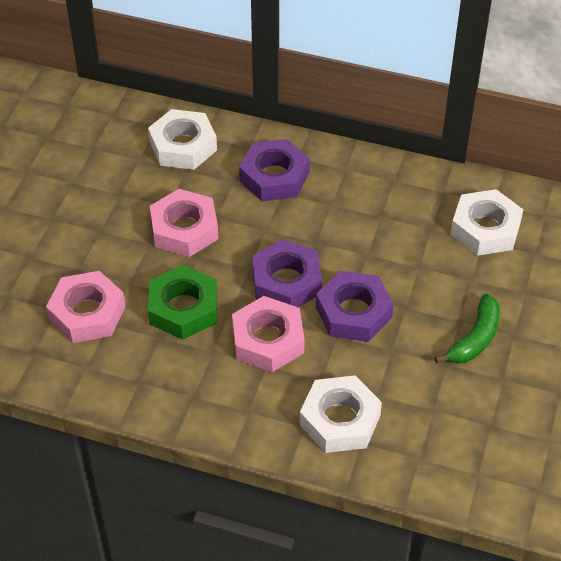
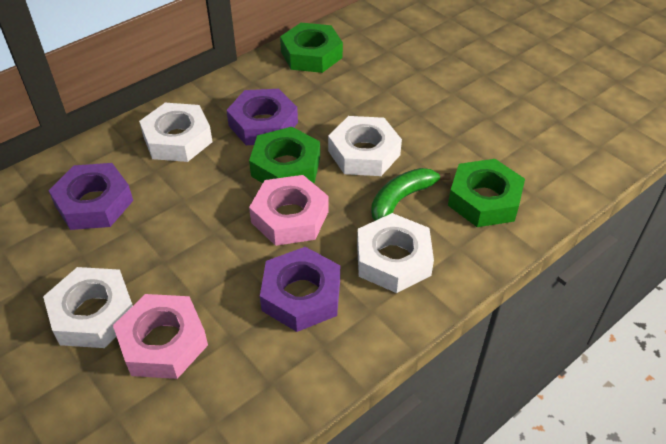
green nut: 1 -> 3
pink nut: 3 -> 2
white nut: 3 -> 4

